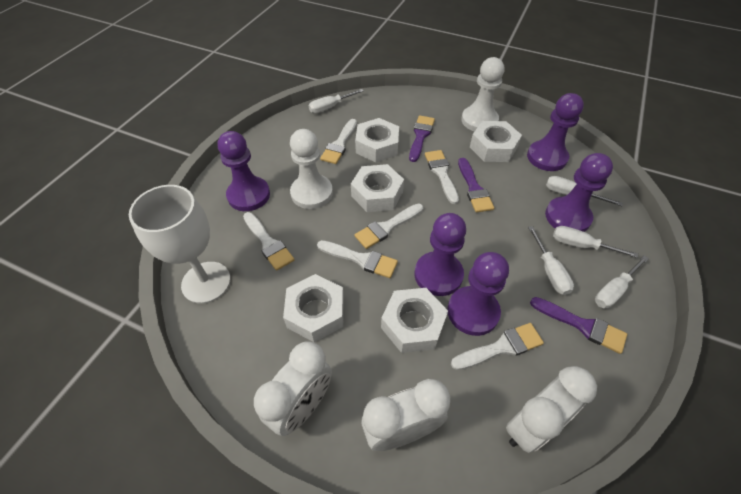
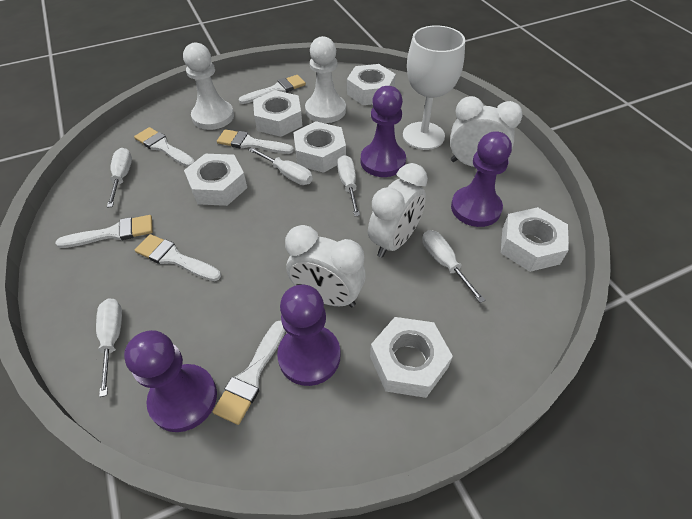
purple brush: 3 -> 0
purple pawn: 5 -> 4
white nut: 5 -> 6

